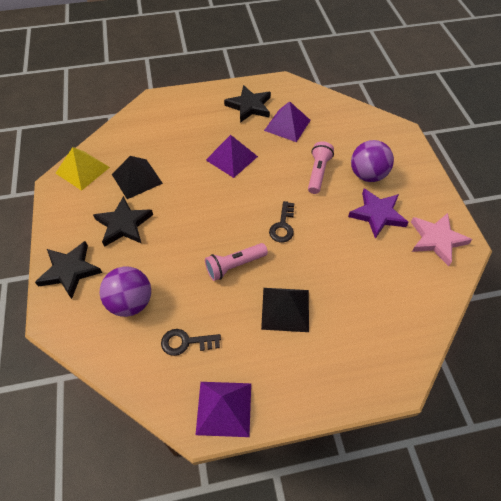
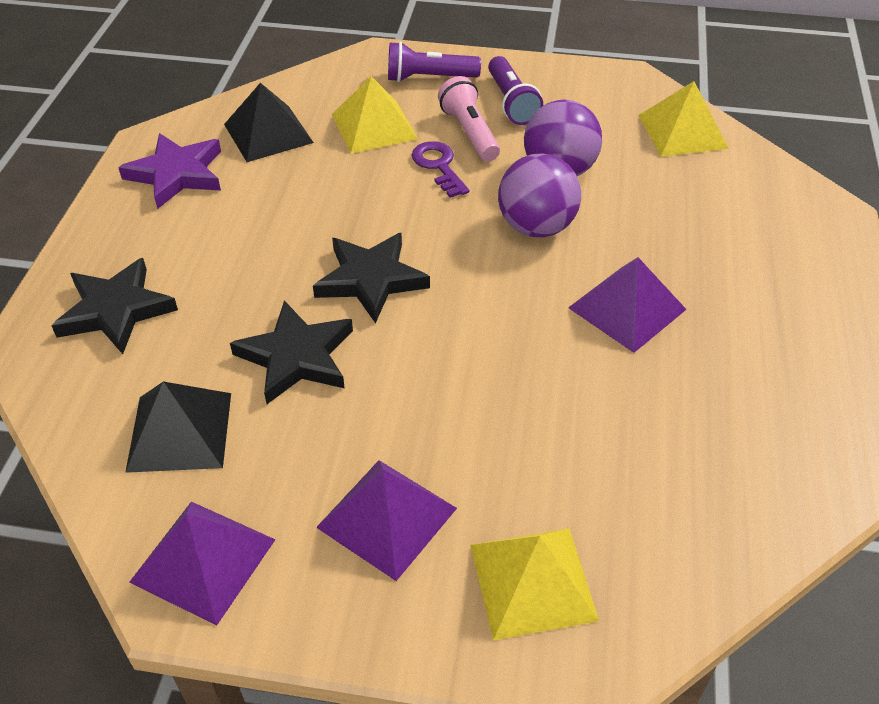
black key: 2 -> 0
pink flashlight: 2 -> 1
pink star: 1 -> 0
purple flashlight: 0 -> 2
purple key: 0 -> 1
yellow pyramid: 1 -> 3

